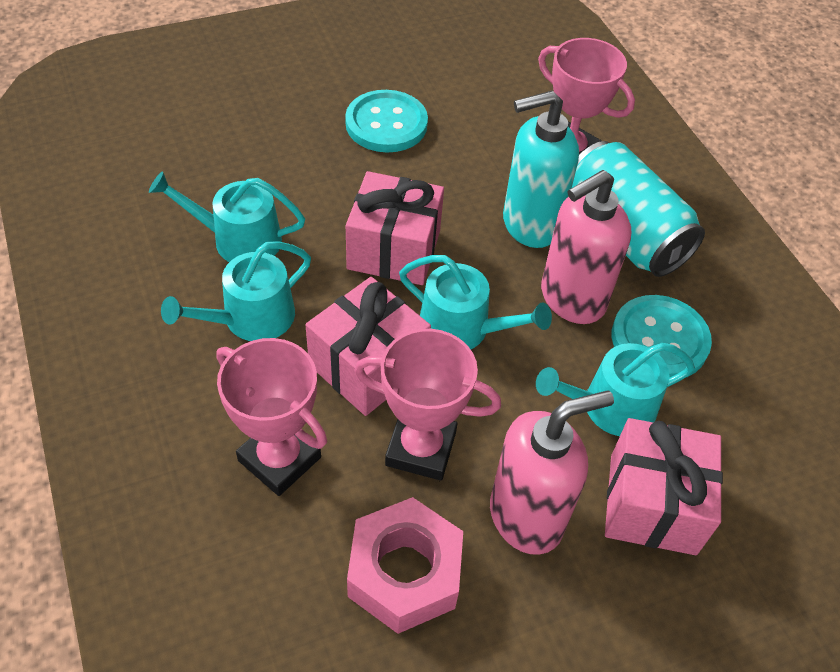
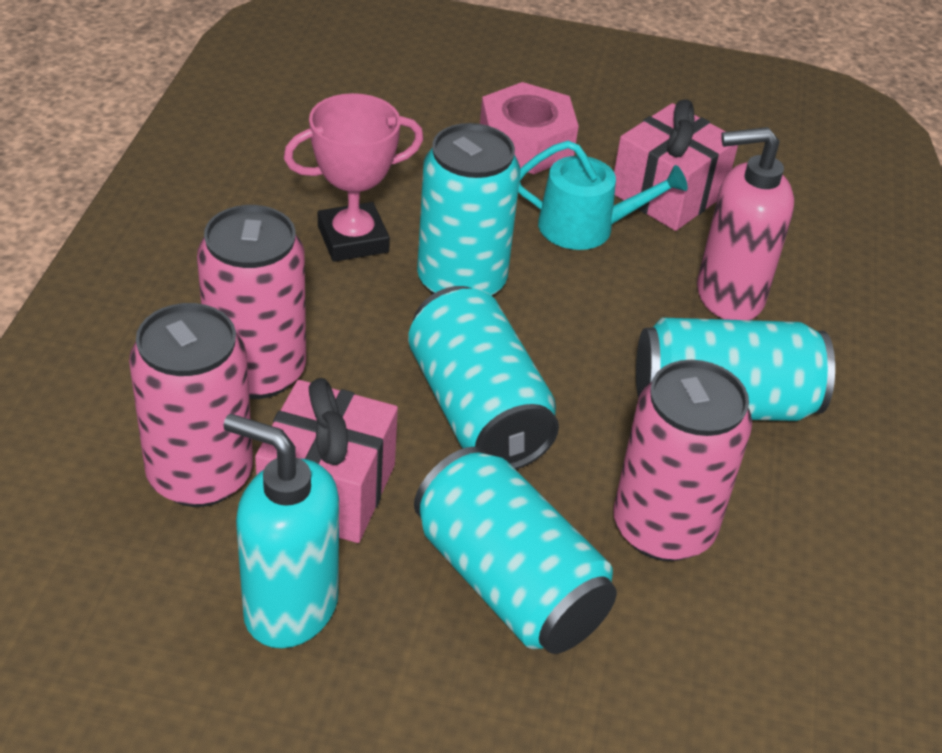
pink can: 0 -> 3
pink gift: 3 -> 2
pink soap dispenser: 2 -> 1
pink trophy: 3 -> 1
turquoise button: 2 -> 0
turquoise can: 1 -> 4
turquoise watering can: 4 -> 1

